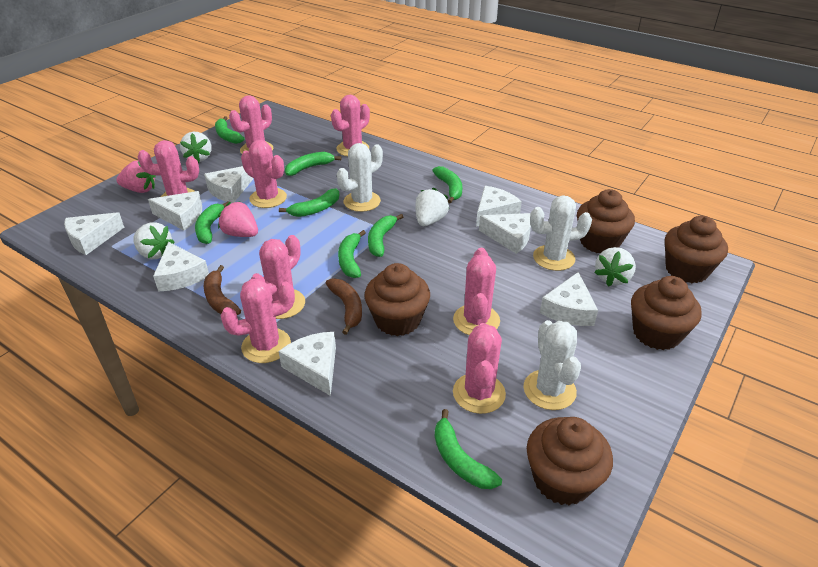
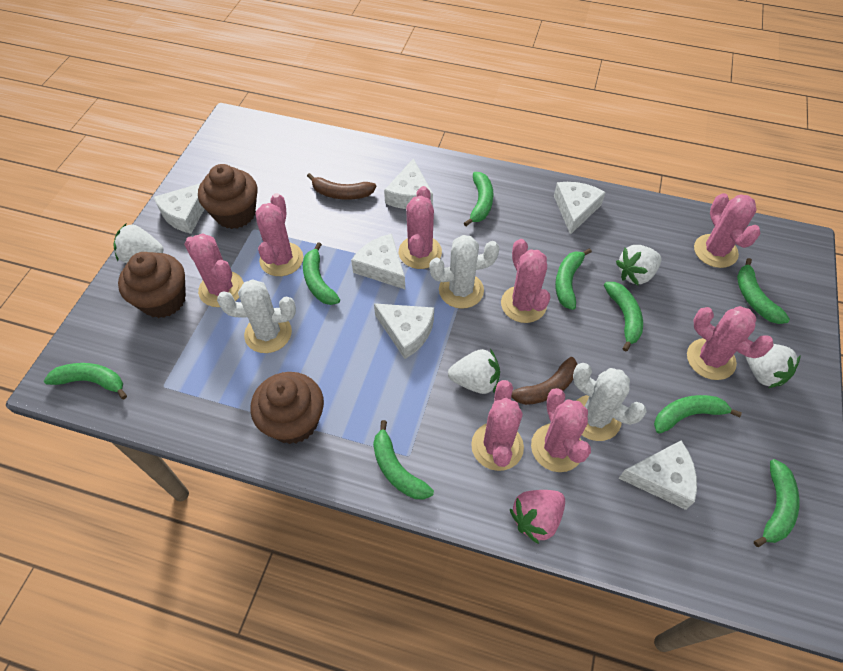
brown cupcake: 5 -> 3
green banana: 8 -> 9
pink strawberry: 2 -> 1
white cheese: 8 -> 6

